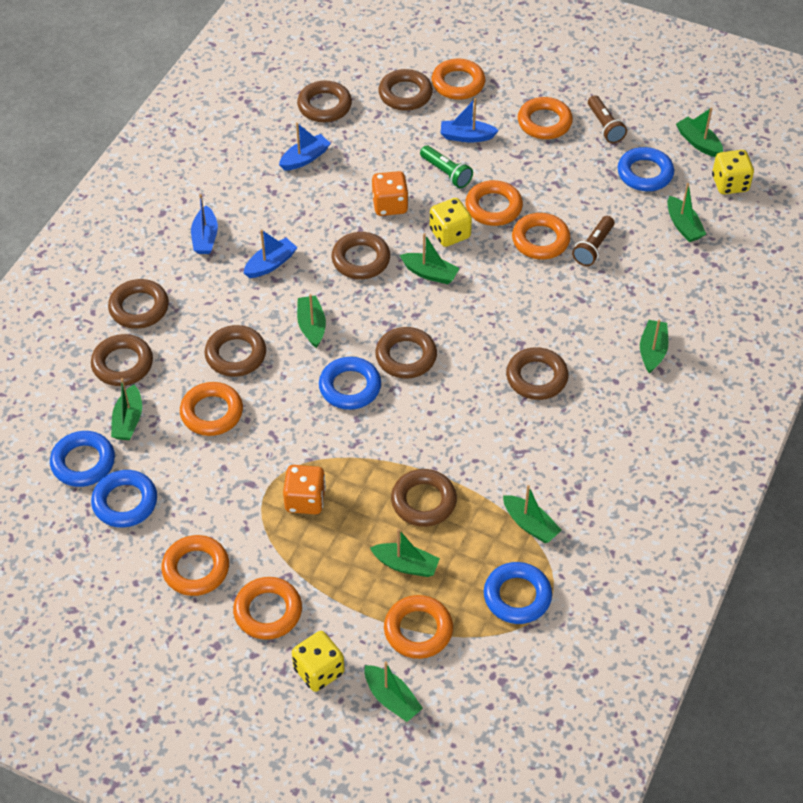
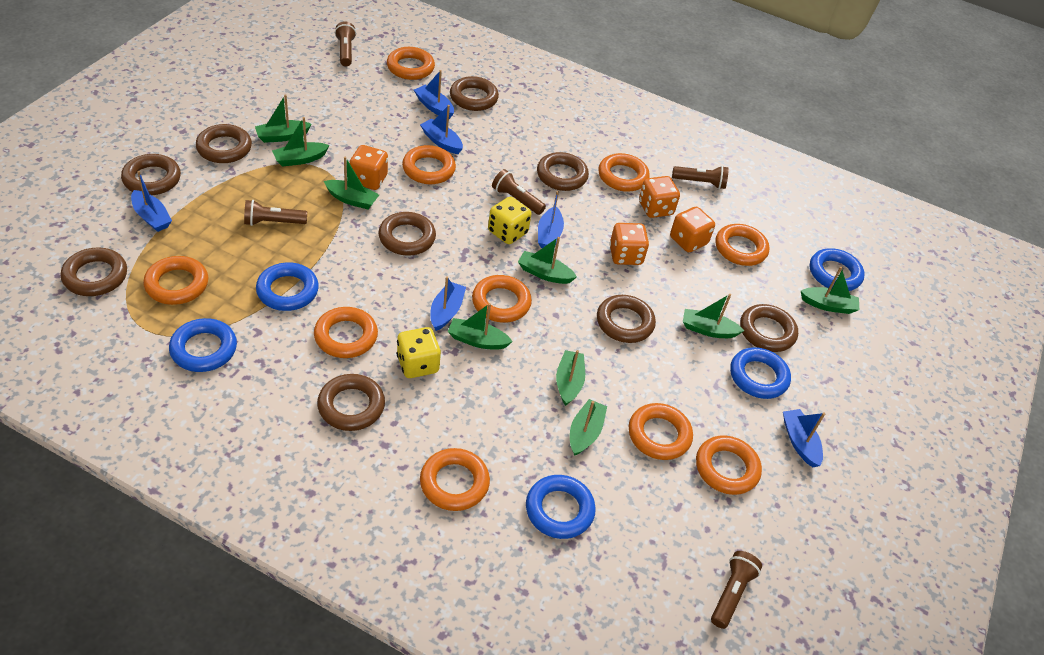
blue boat: 4 -> 6
brown flashlight: 2 -> 5
green flashlight: 1 -> 0
orange dice: 2 -> 4
orange ring: 8 -> 10
yellow dice: 3 -> 2

